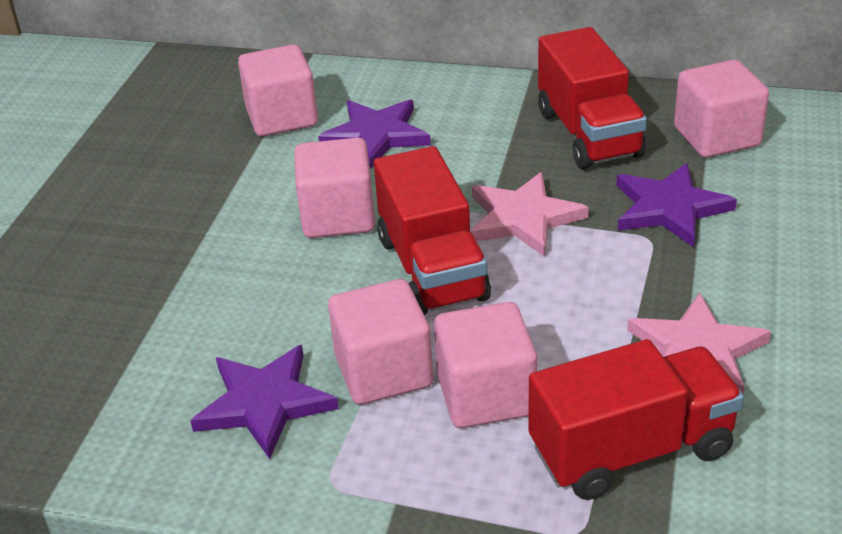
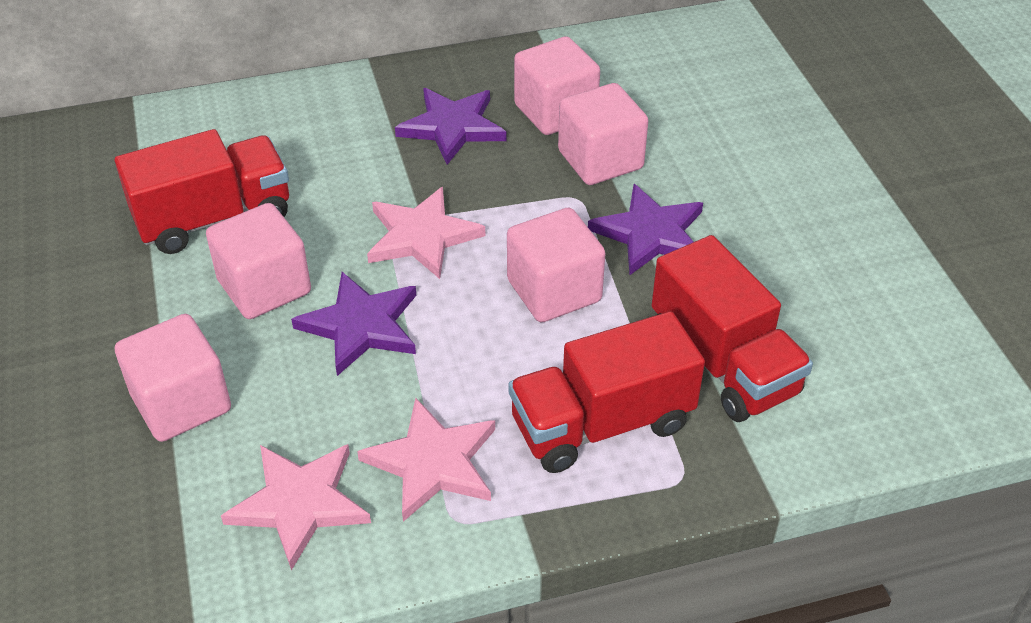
pink star: 2 -> 3

